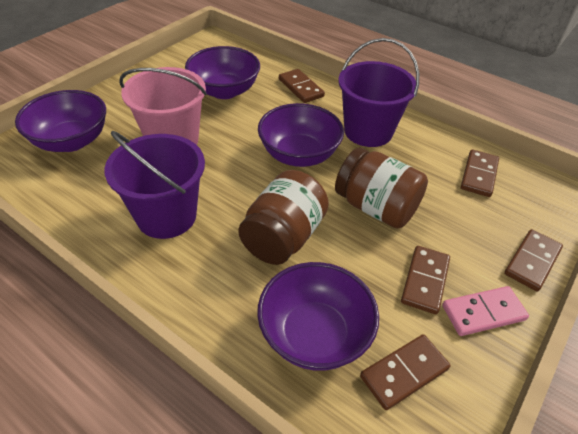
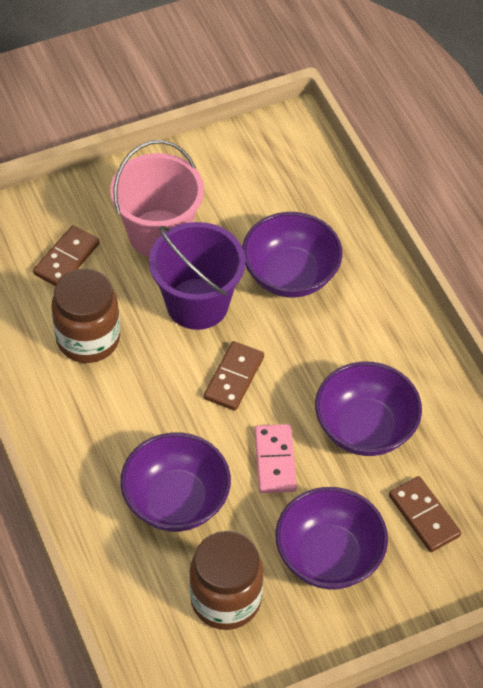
brown domino: 5 -> 3
purple bucket: 2 -> 1

